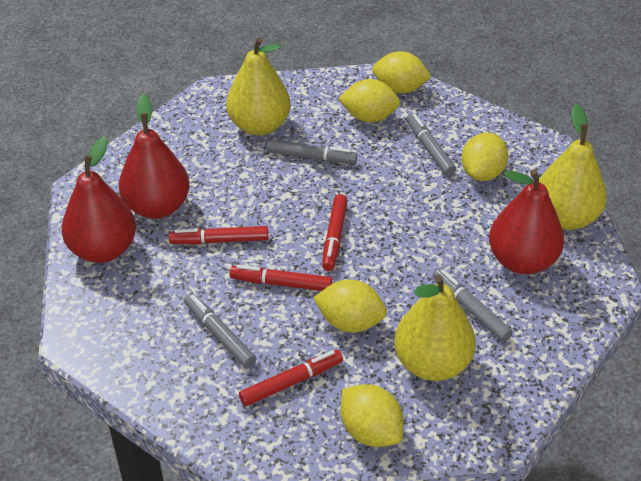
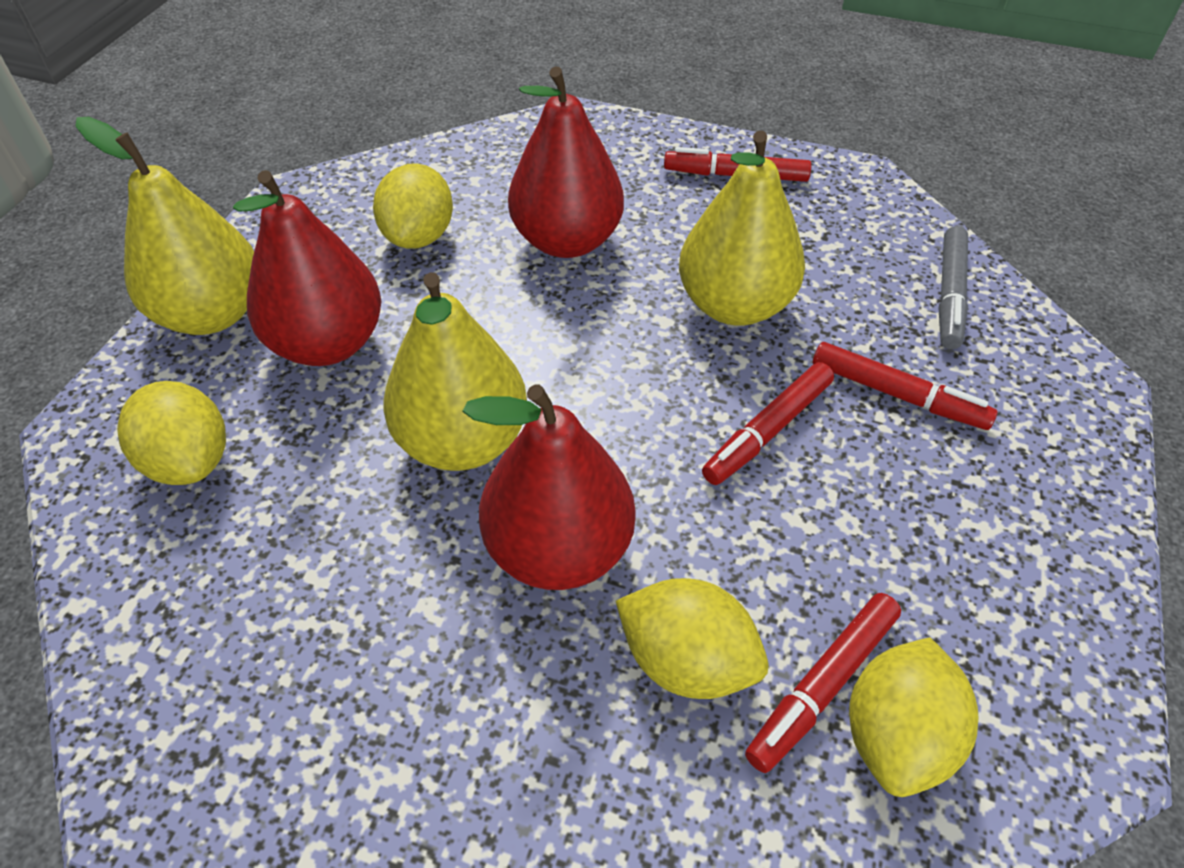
grey marker: 4 -> 1
yellow lemon: 5 -> 4

